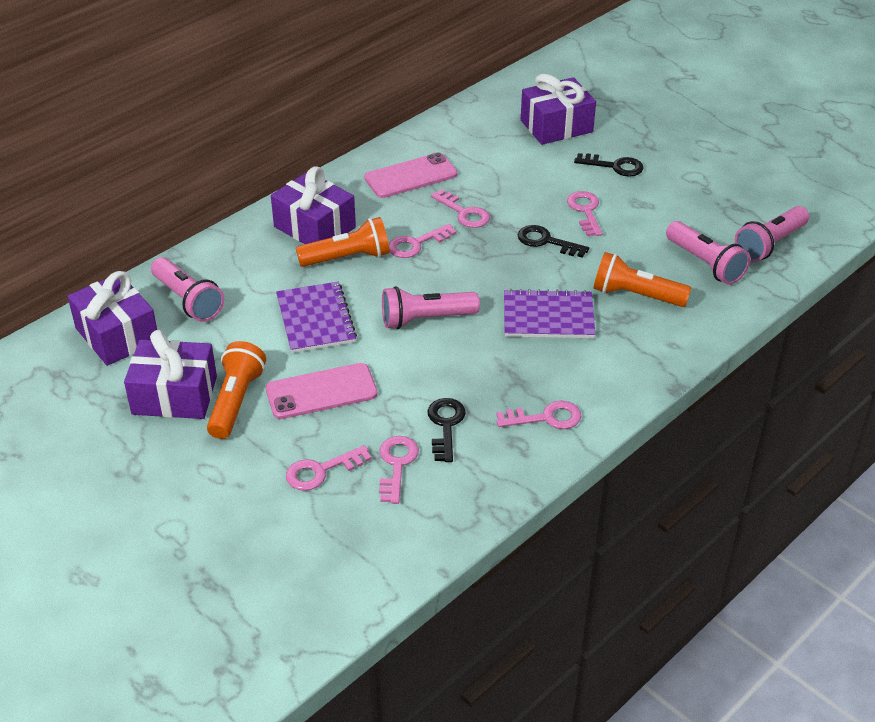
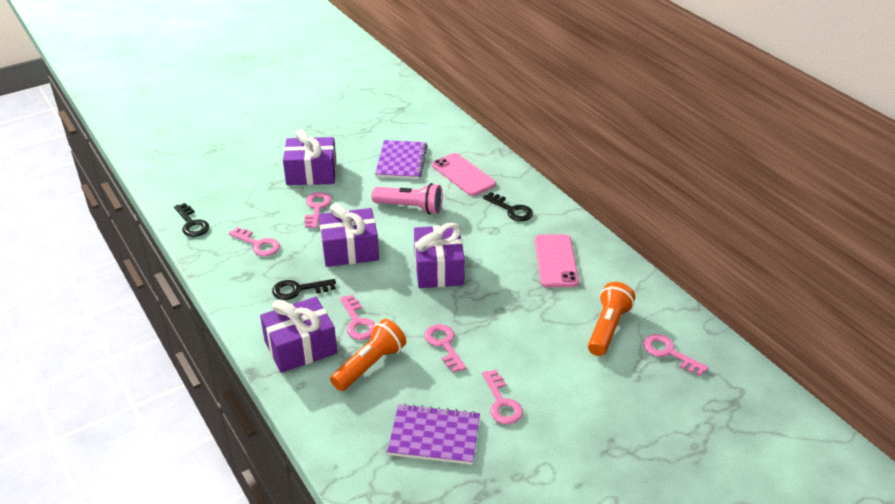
orange flashlight: 3 -> 2
pink flashlight: 4 -> 1

